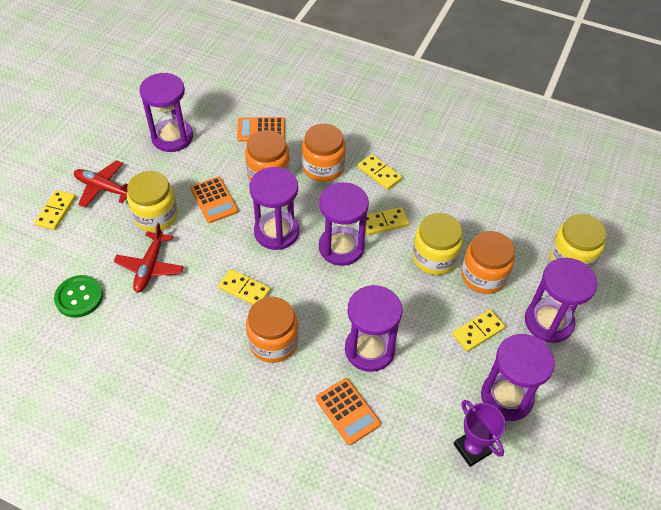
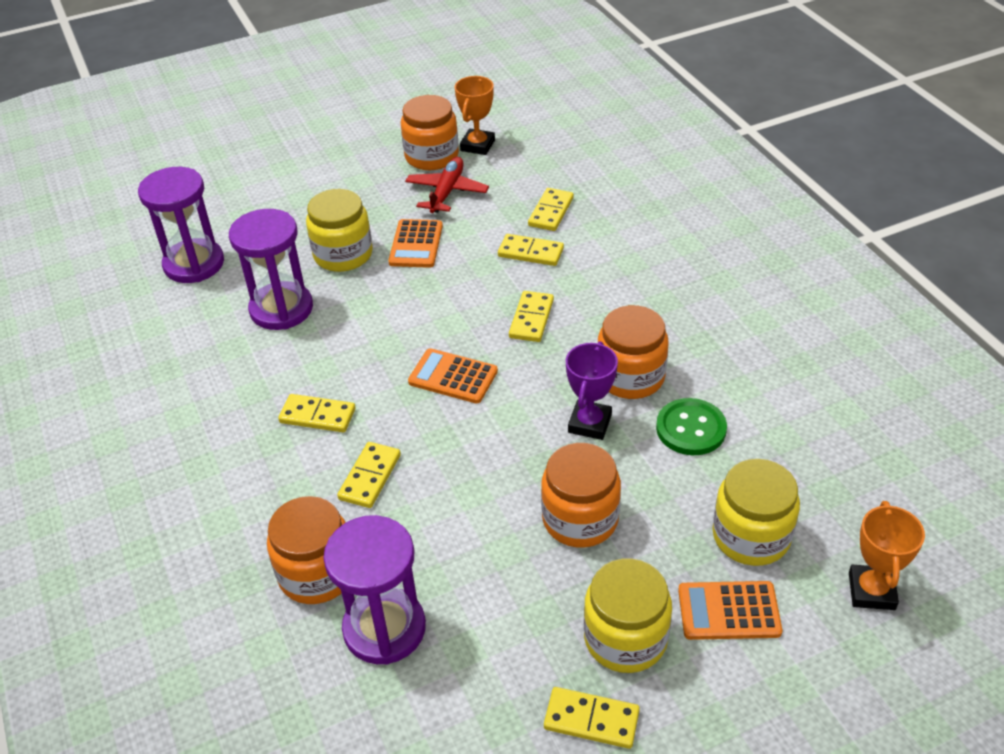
orange trophy: 0 -> 2
purple hourglass: 6 -> 3
red plane: 2 -> 1
yellow domino: 5 -> 6

